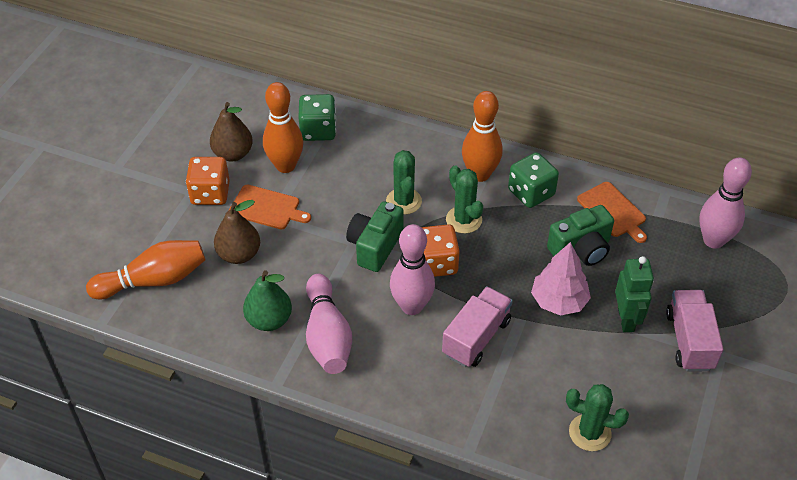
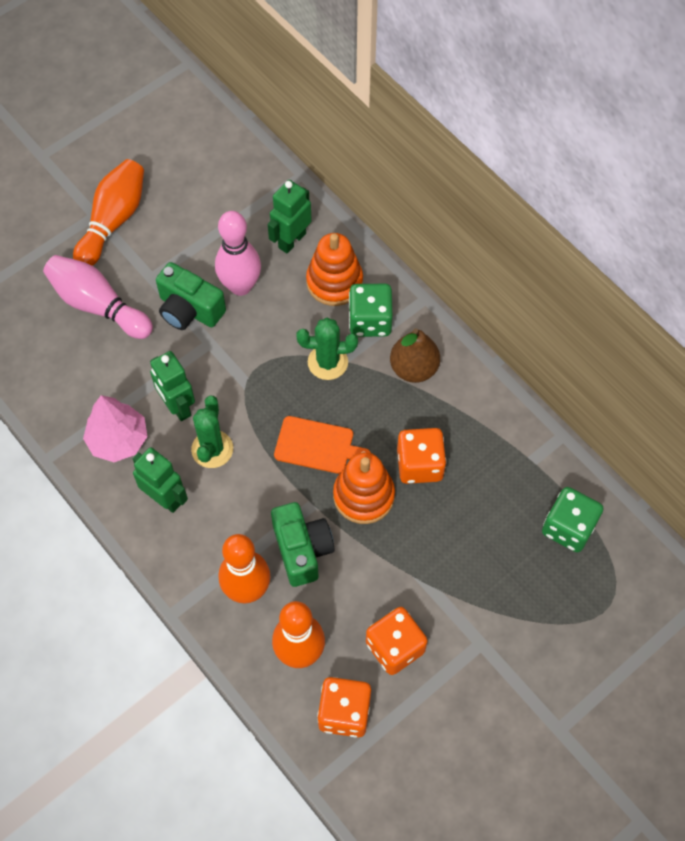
brown pear: 2 -> 1
green cactus: 3 -> 2
green pear: 1 -> 0
green robot: 1 -> 3
orange cutting board: 2 -> 1
orange dice: 2 -> 3
orange stacking toy: 0 -> 2
pink bowling pin: 3 -> 2
pink truck: 2 -> 0

